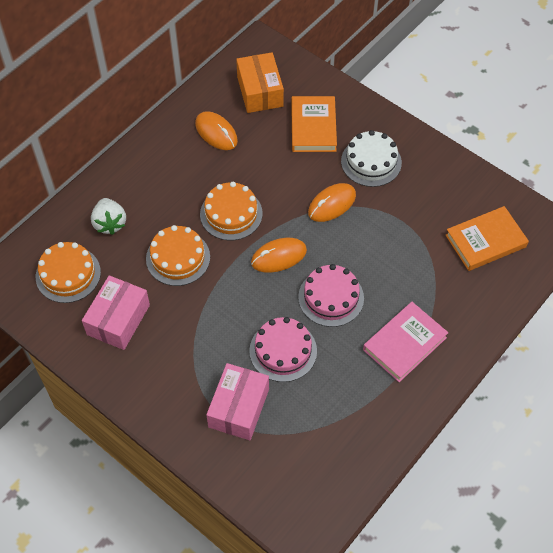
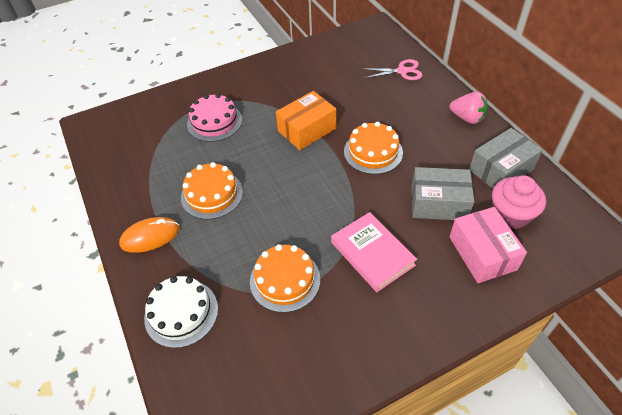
grey box: 0 -> 2
orange book: 2 -> 0
orange mouse: 3 -> 1
pink box: 2 -> 1
pink cake: 2 -> 1
pink cupcake: 0 -> 1
pink scissors: 0 -> 1
pink strawberry: 0 -> 1
white strawberry: 1 -> 0

